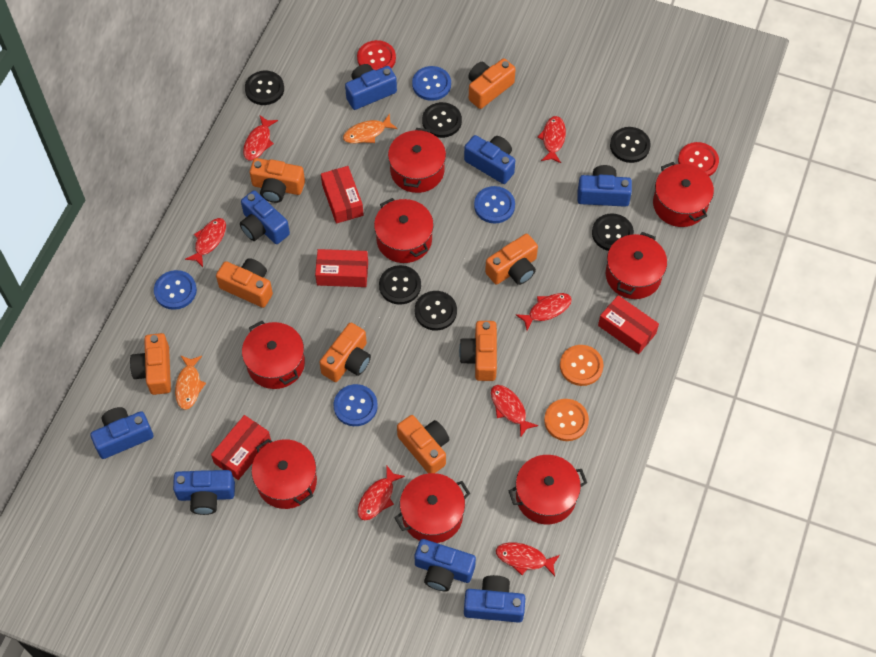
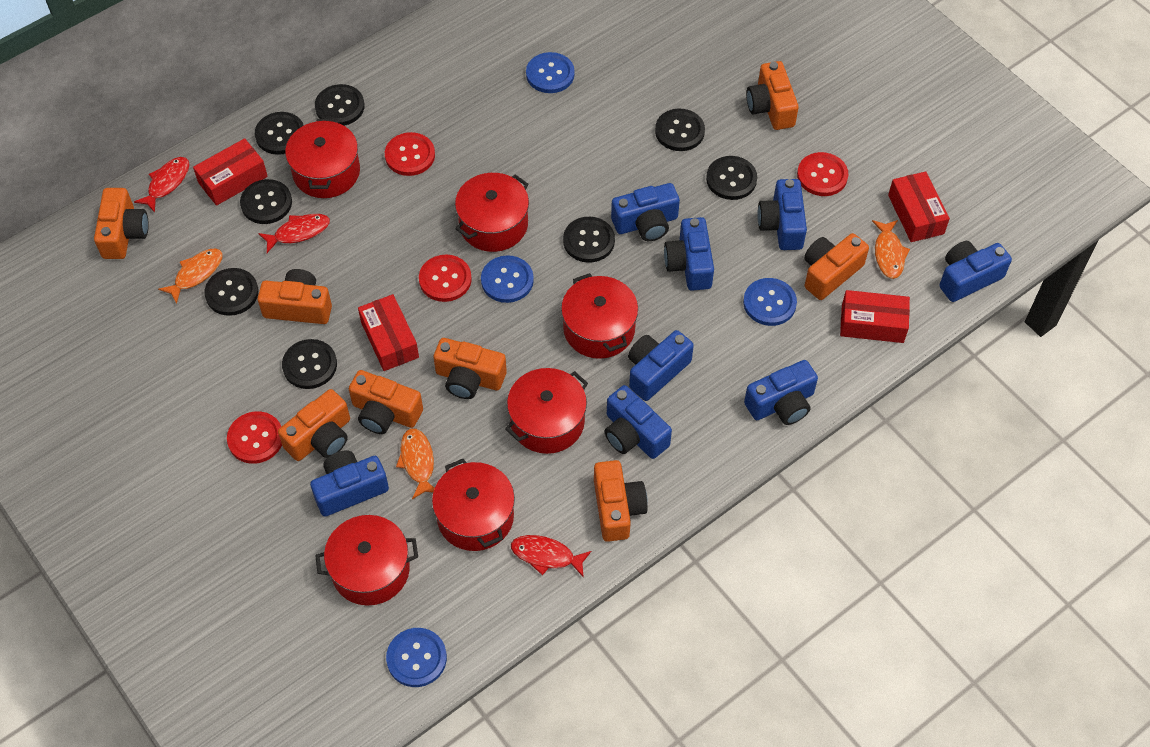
black button: 6 -> 8
orange button: 2 -> 0
orange fish: 2 -> 3
red button: 2 -> 4
red fish: 7 -> 3
red pot: 8 -> 6

